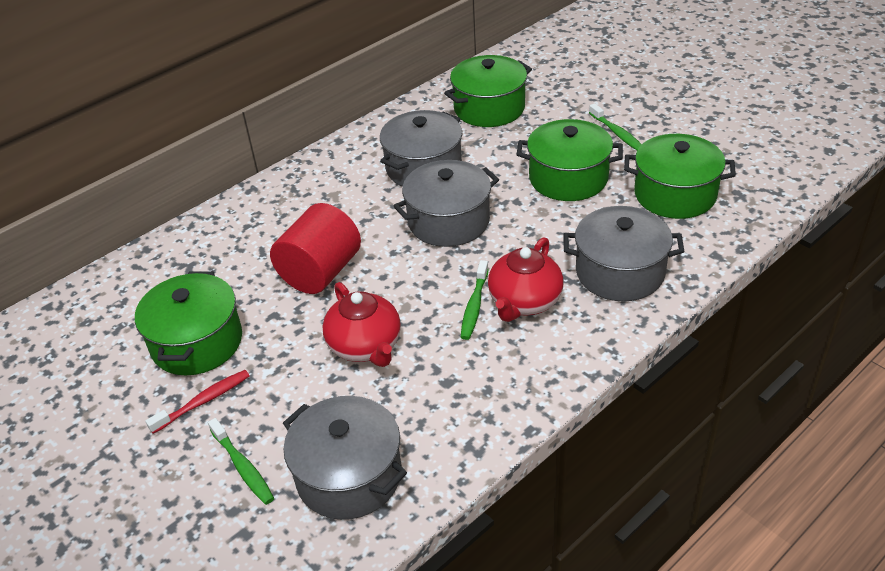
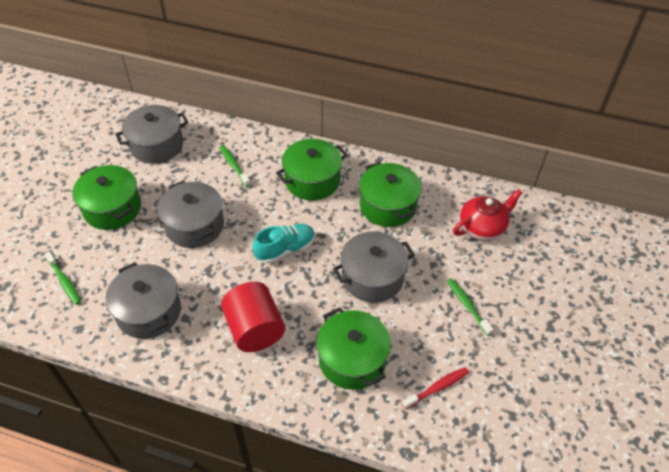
red teapot: 2 -> 1
turquoise shoe: 0 -> 1

